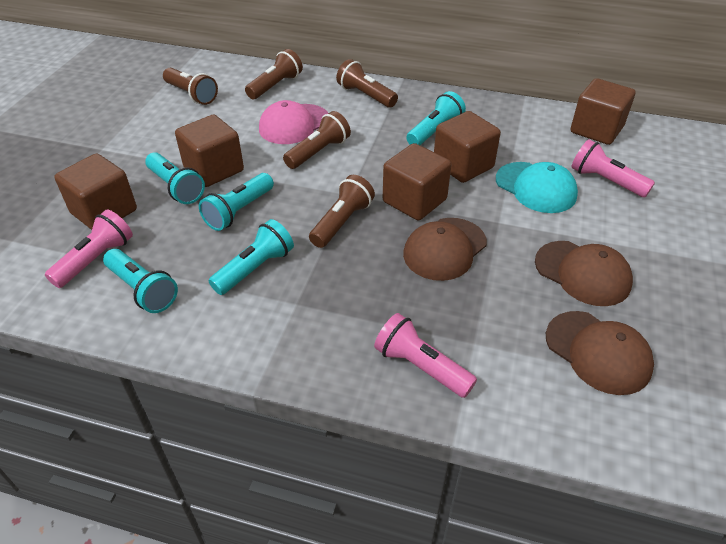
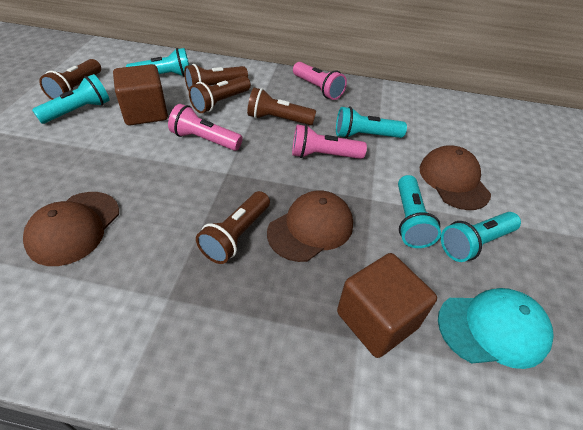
brown cube: 5 -> 2
pink cap: 1 -> 0

